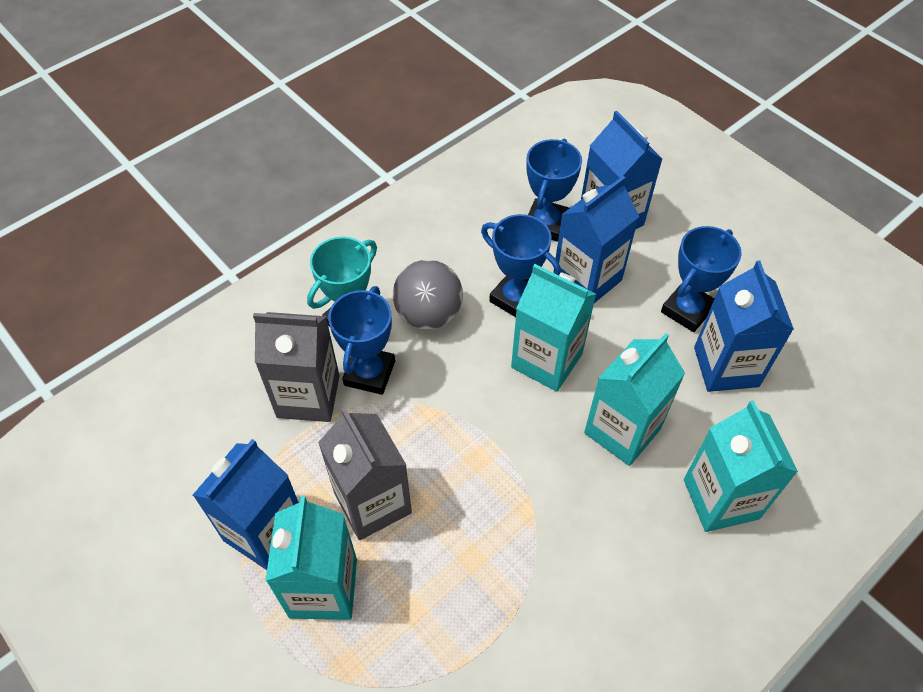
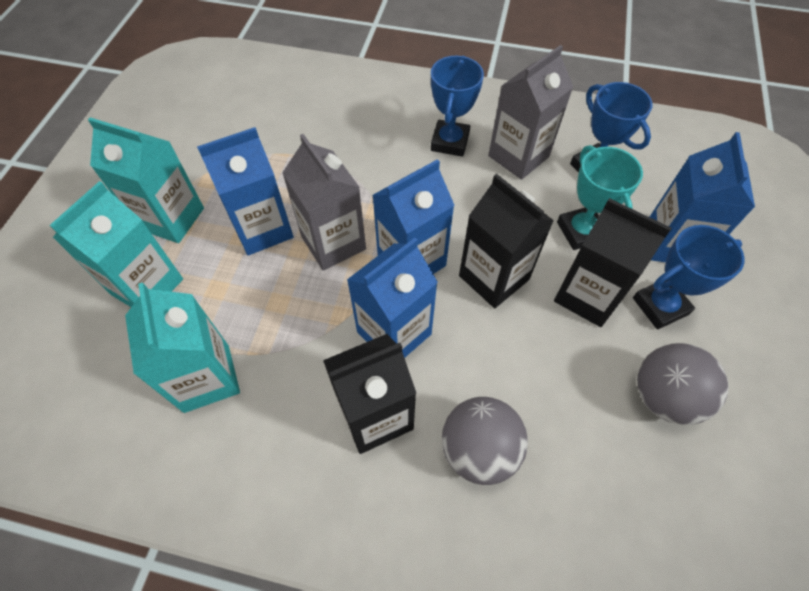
black carton: 0 -> 3
blue trophy: 4 -> 3
grey ball: 1 -> 2
turquoise carton: 4 -> 3

